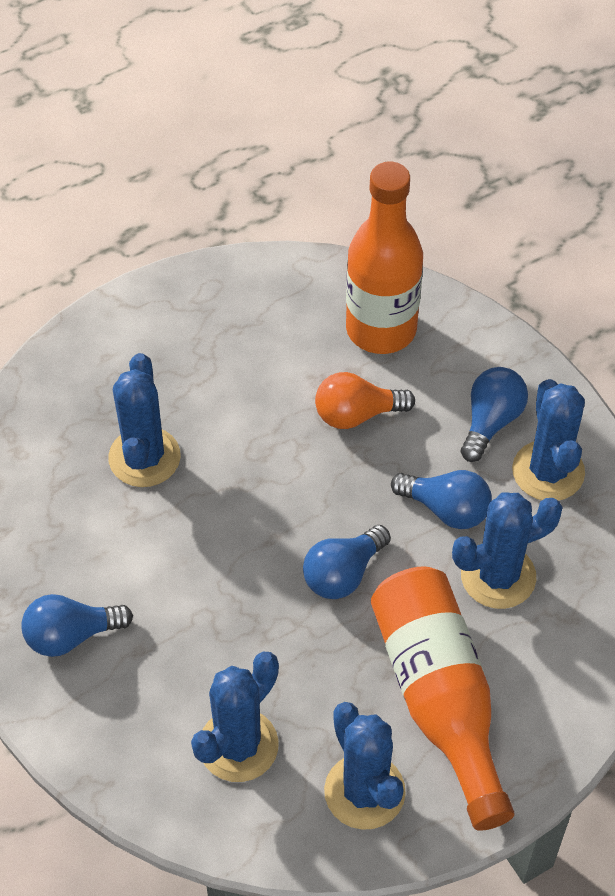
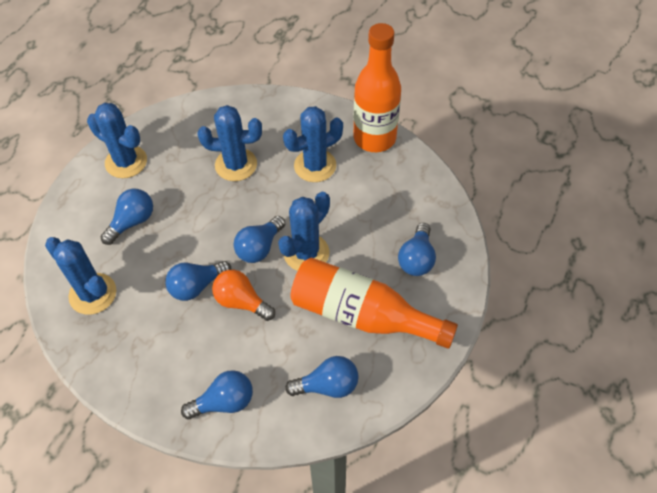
blue light bulb: 4 -> 6

